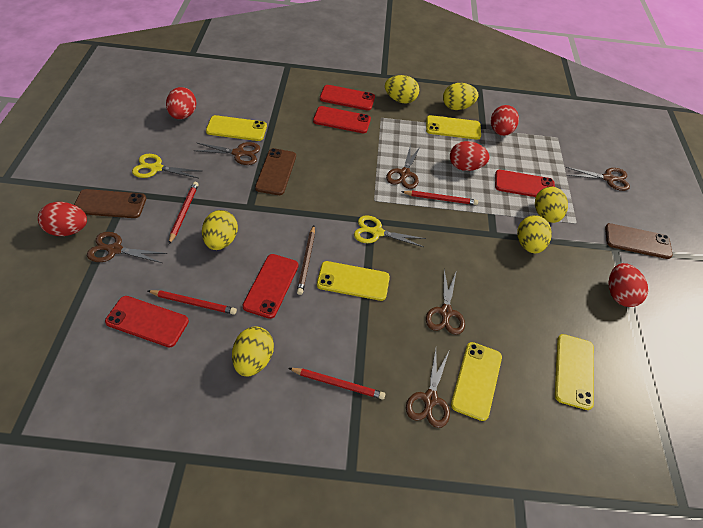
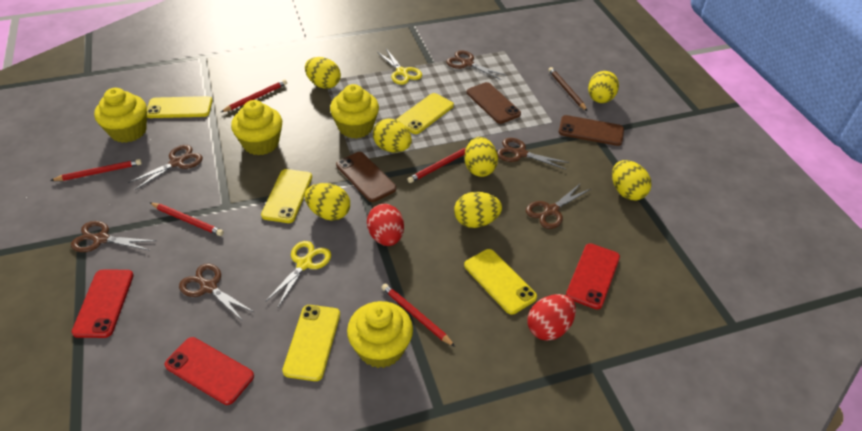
red egg: 5 -> 2
red pencil: 4 -> 5
red phone: 5 -> 3
yellow cupcake: 0 -> 4
yellow egg: 6 -> 7

